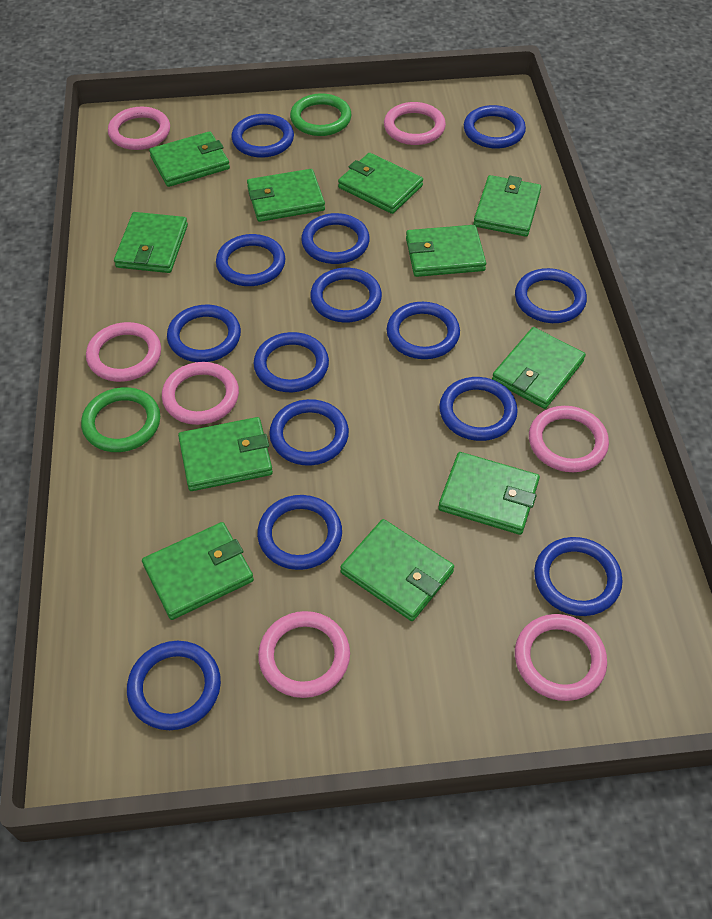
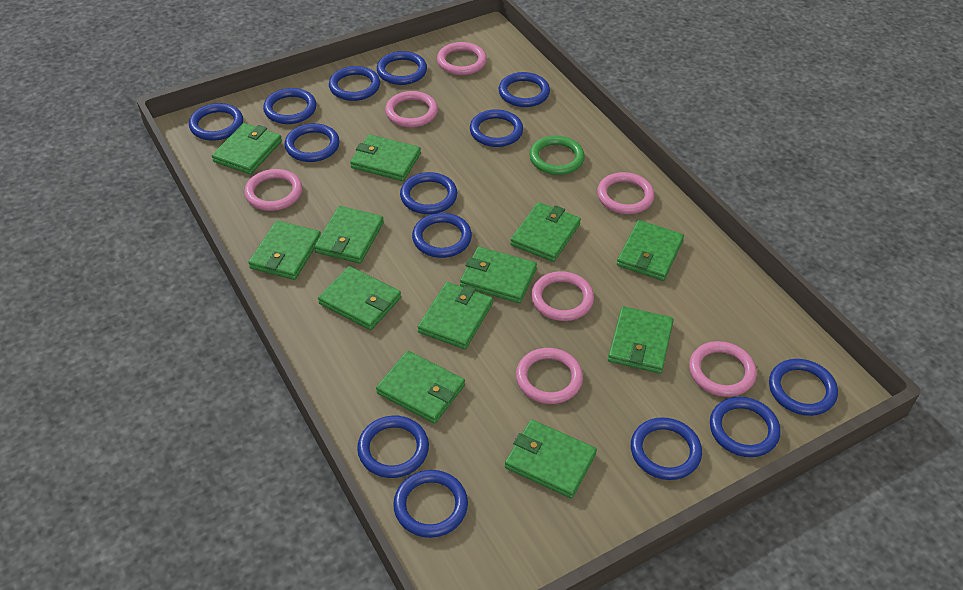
green ring: 2 -> 1
green wallet: 11 -> 12

